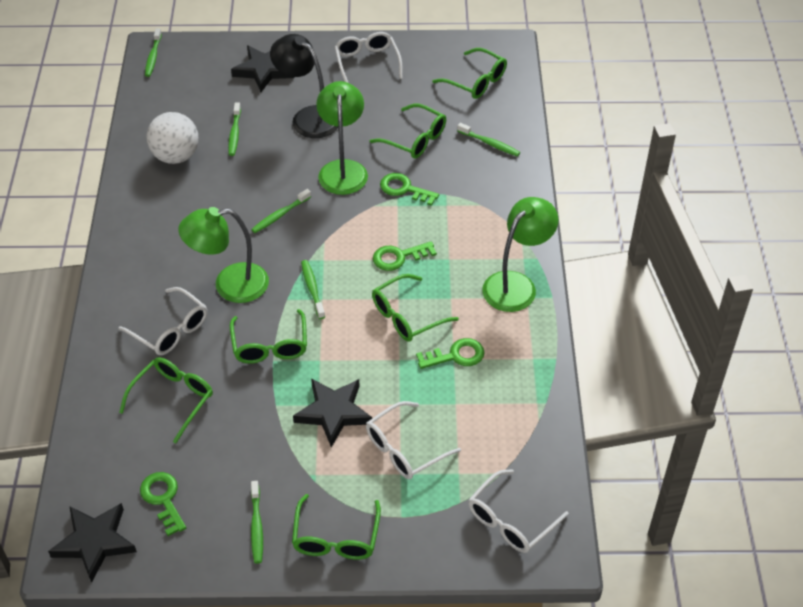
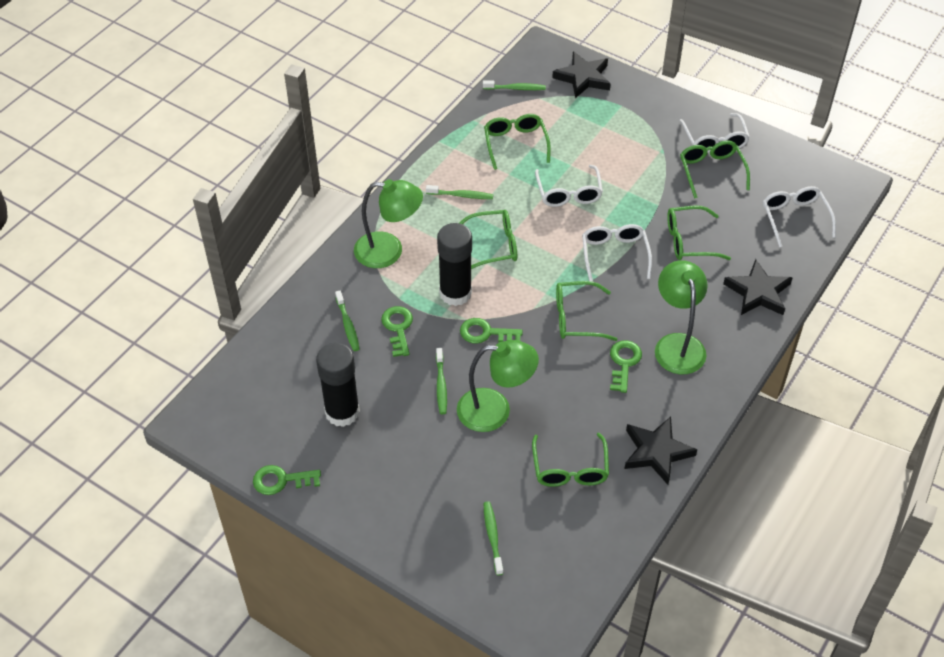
black glue stick: 0 -> 2
black lamp: 1 -> 0
green toothbrush: 6 -> 5
white ball: 1 -> 0

